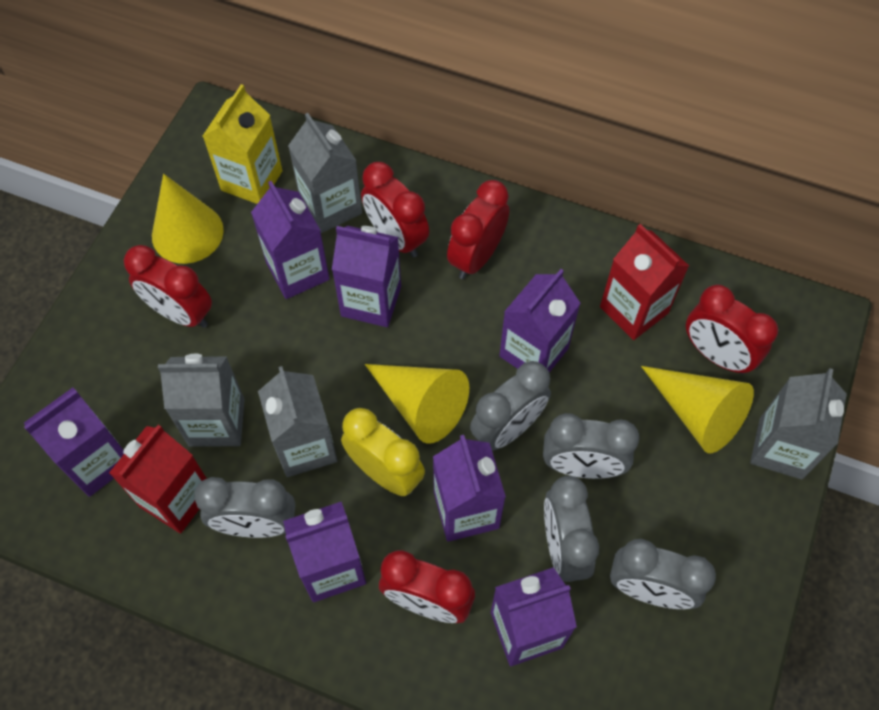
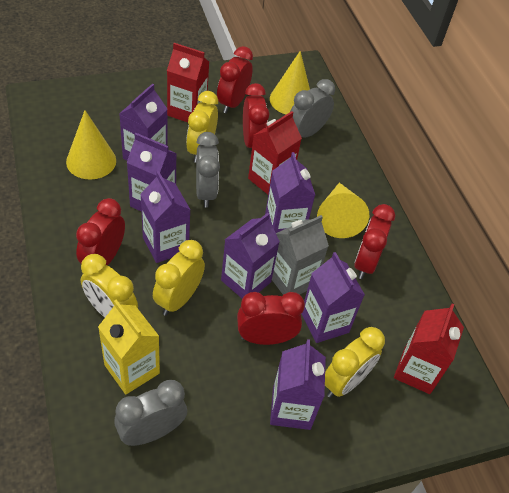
grey carton: 4 -> 1
grey clock: 5 -> 3
red carton: 2 -> 3
yellow clock: 1 -> 4

